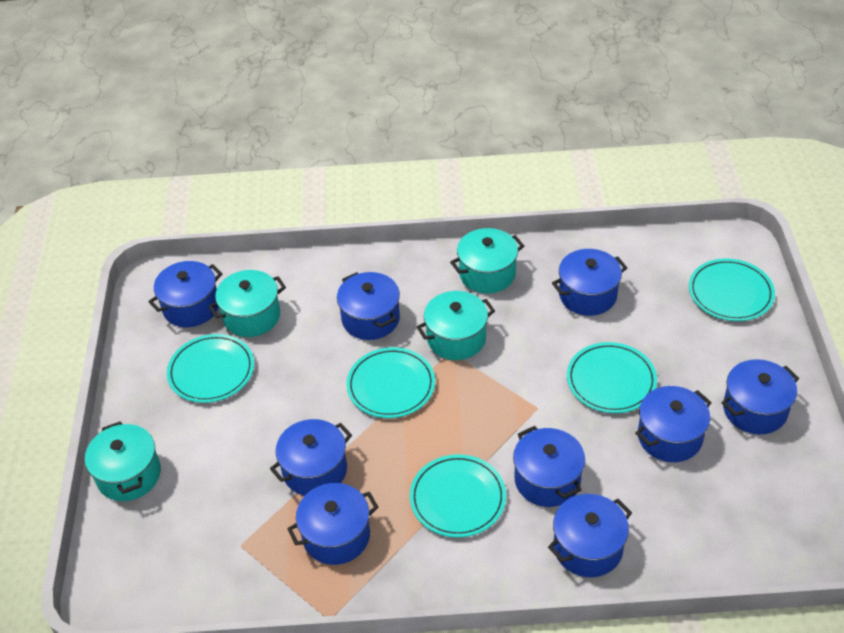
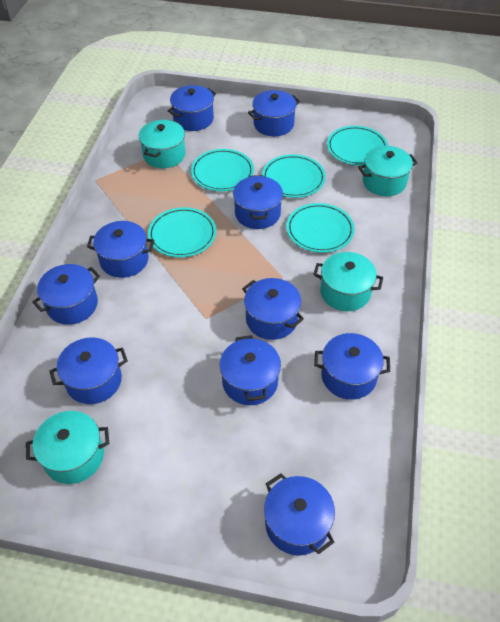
blue pot: 9 -> 10

